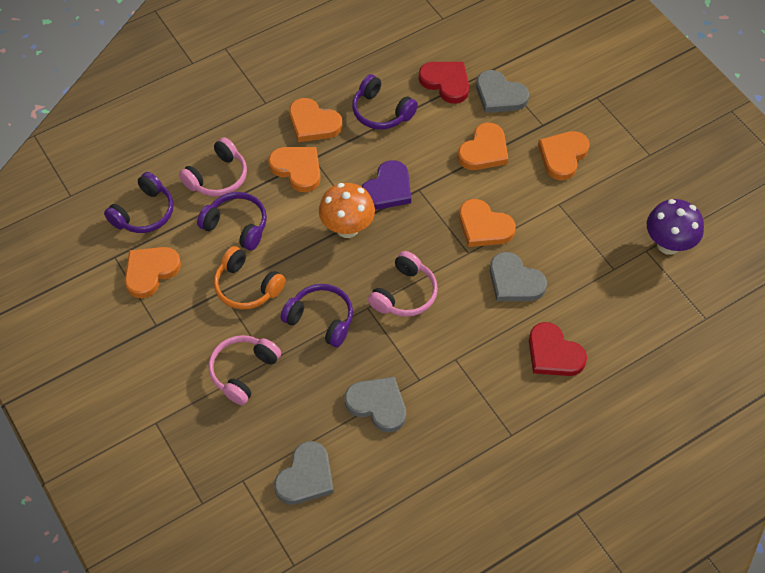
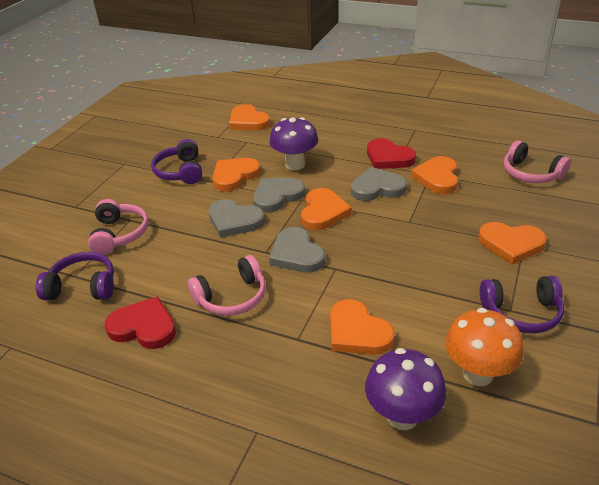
orange headphones: 1 -> 0
purple headphones: 4 -> 3
purple heart: 1 -> 0
purple mushroom: 1 -> 2

